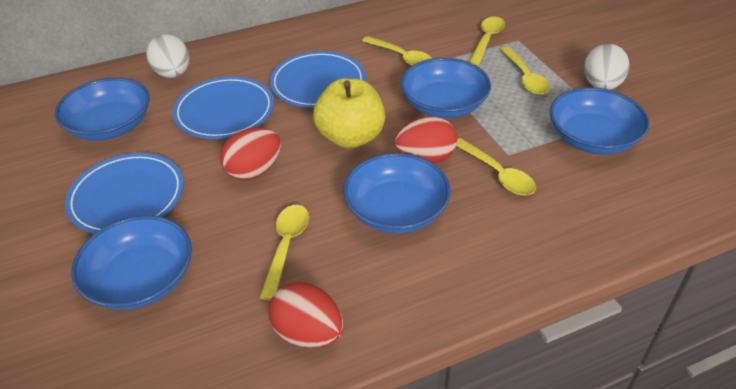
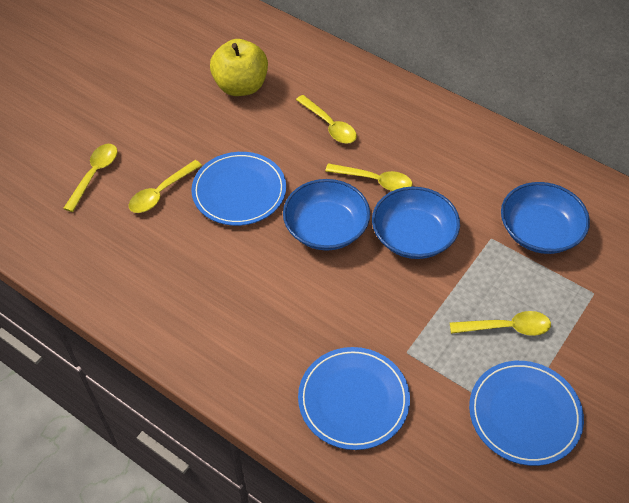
blue bowl: 5 -> 3
red egg: 3 -> 0
white egg: 2 -> 0

